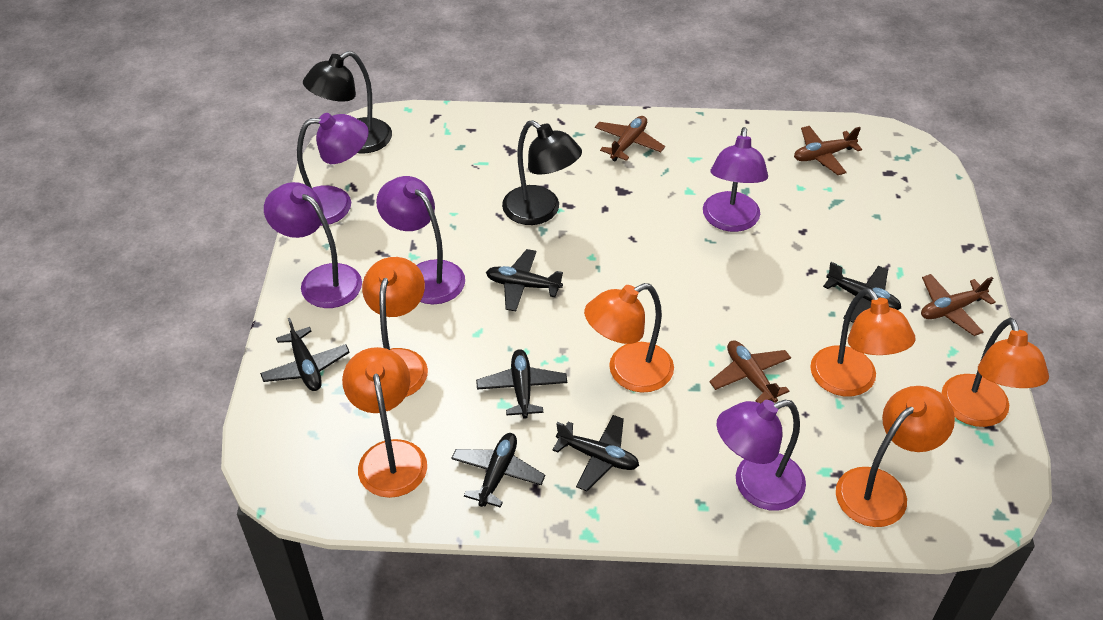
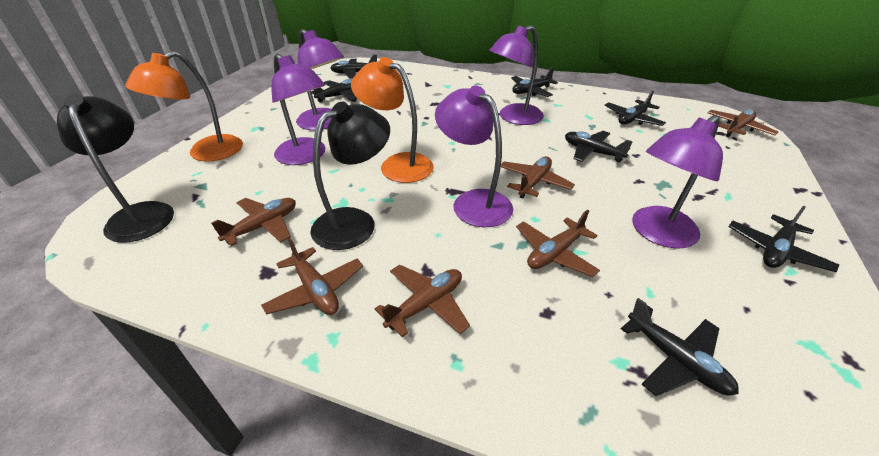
black plane: 6 -> 7
brown plane: 4 -> 6
orange lamp: 6 -> 2

